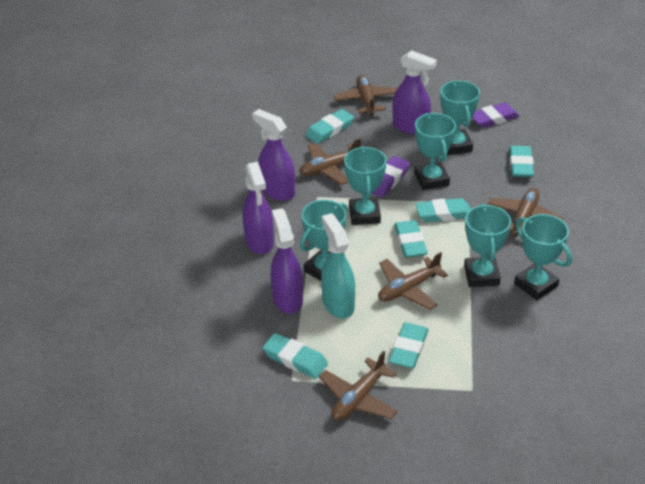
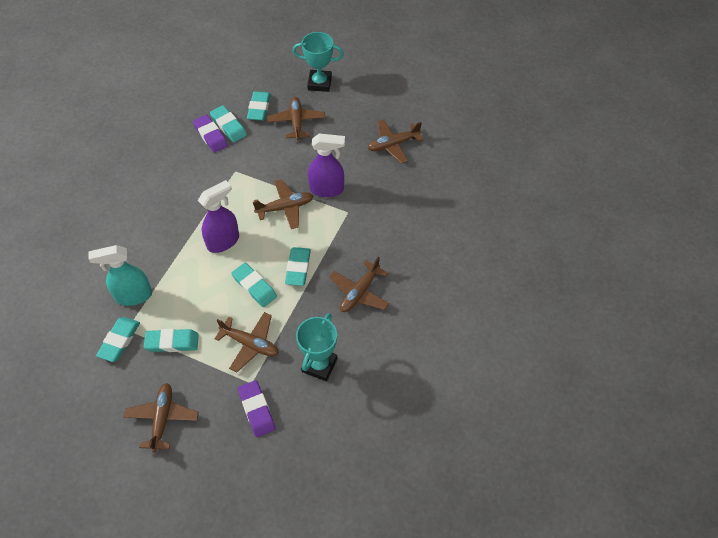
brown plane: 5 -> 6
purple spray bottle: 4 -> 2
turquoise trophy: 6 -> 2

